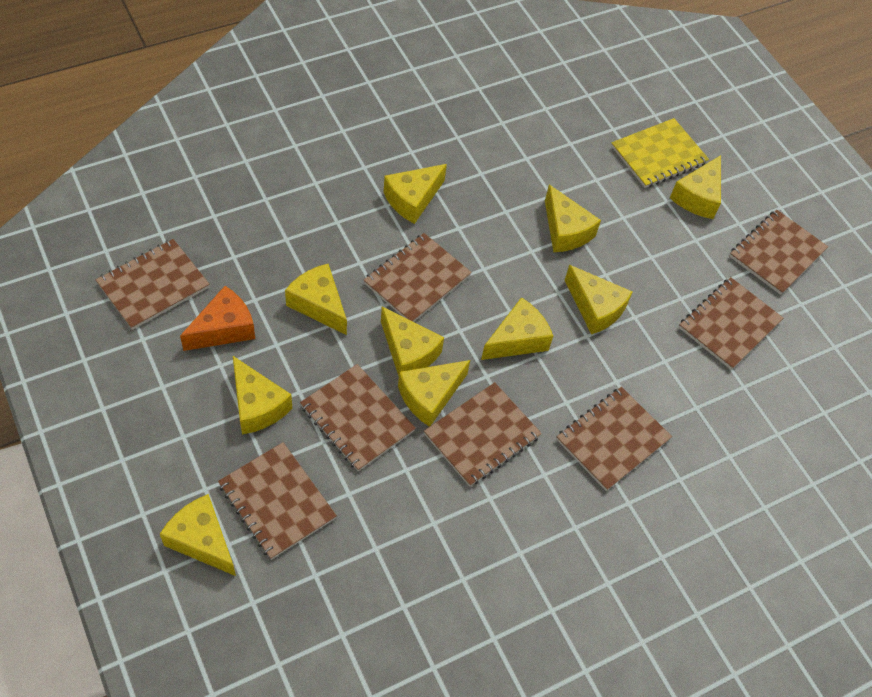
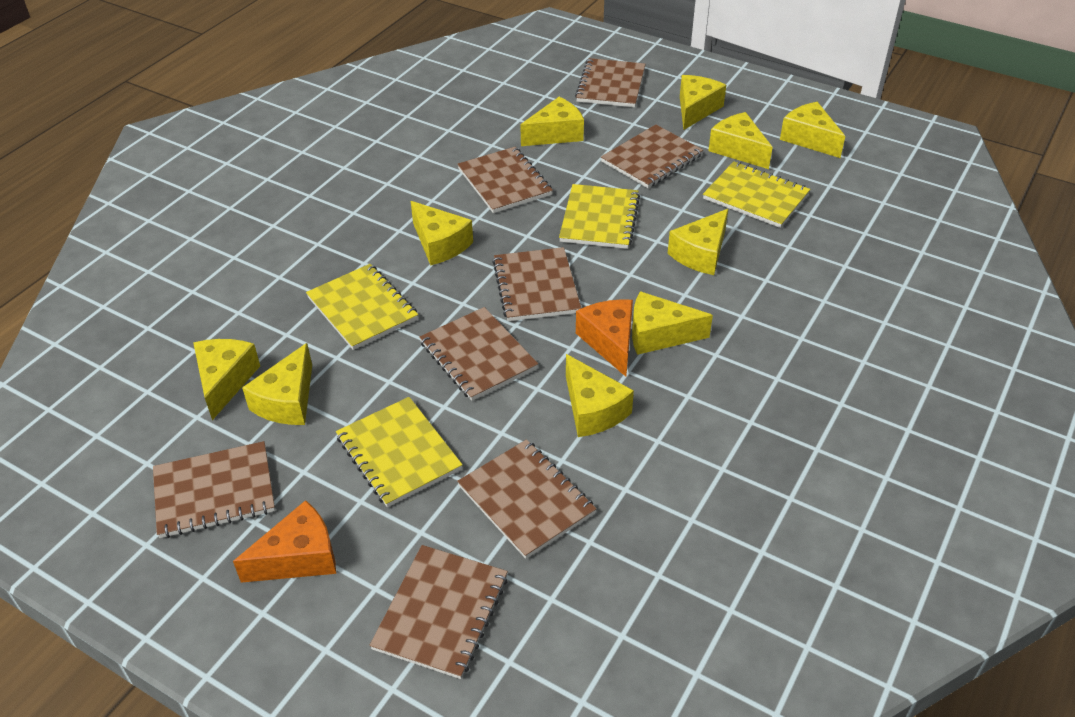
orange cheese: 1 -> 2
yellow notebook: 1 -> 4

